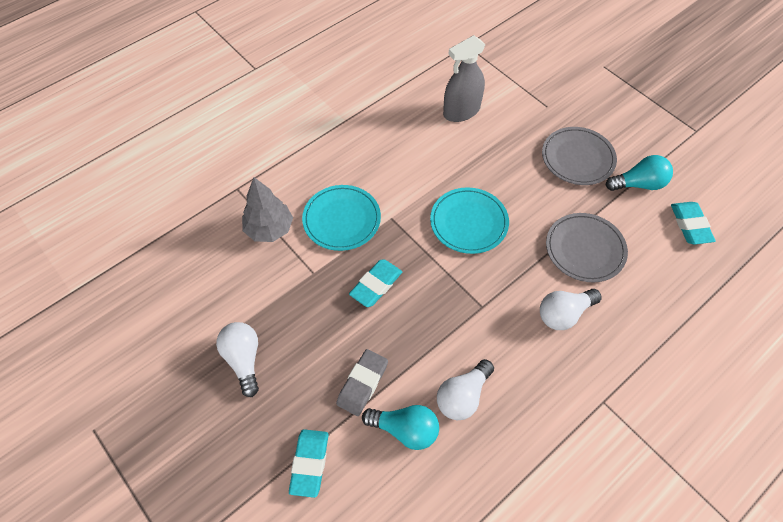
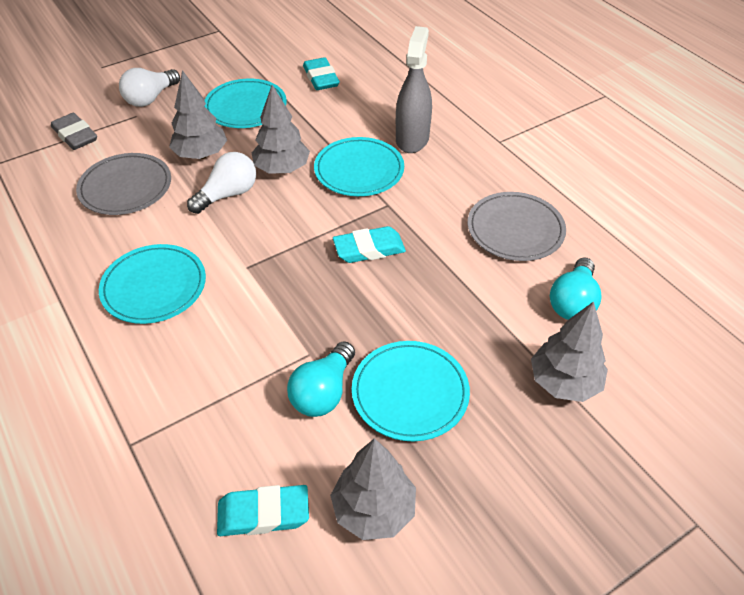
grey tree: 1 -> 4
turquoise plate: 2 -> 4
white light bulb: 3 -> 2

